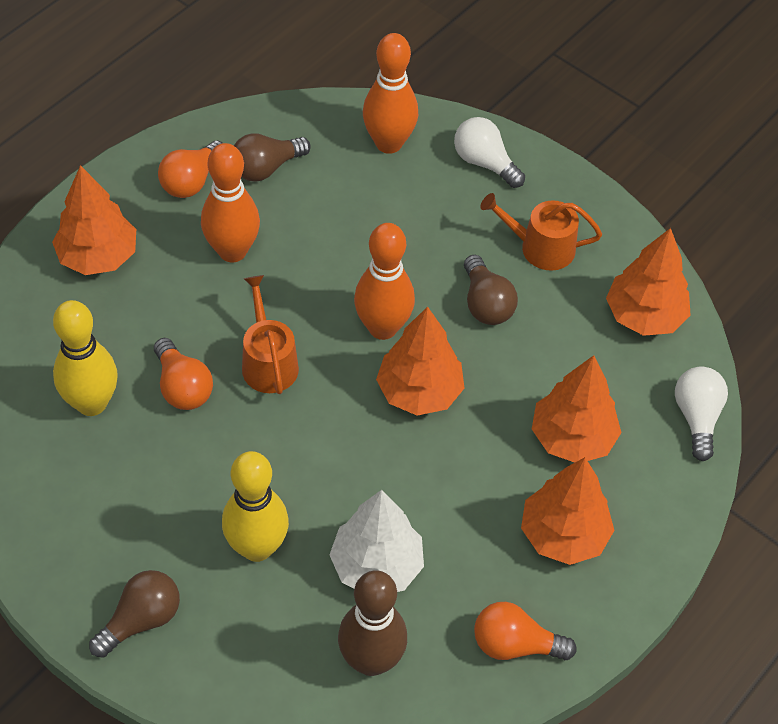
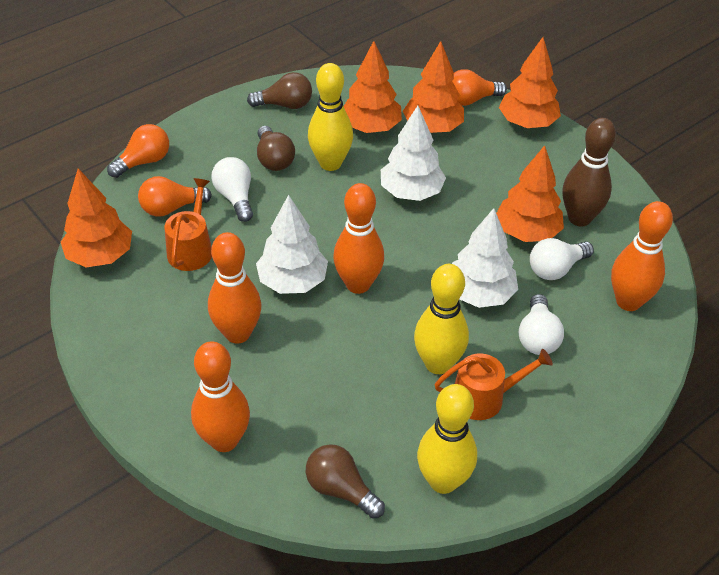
orange bowling pin: 3 -> 4
white light bulb: 2 -> 3
white tree: 1 -> 3
yellow bowling pin: 2 -> 3

